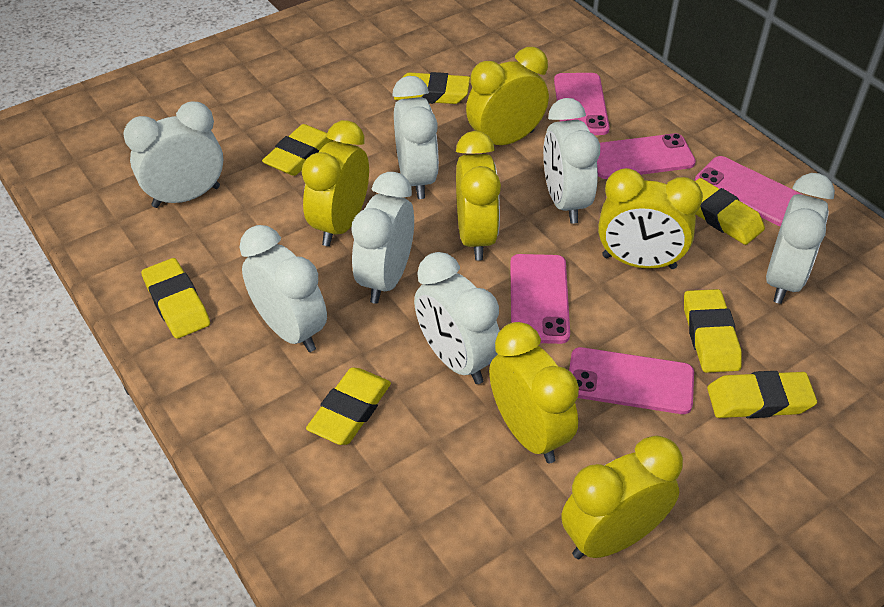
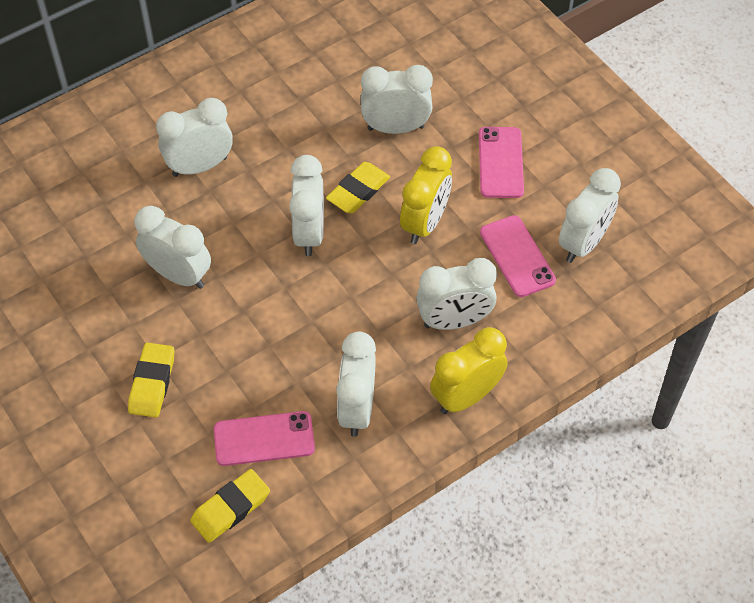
pink phone: 5 -> 3
yellow clock: 6 -> 2
yellow eraser: 7 -> 3

